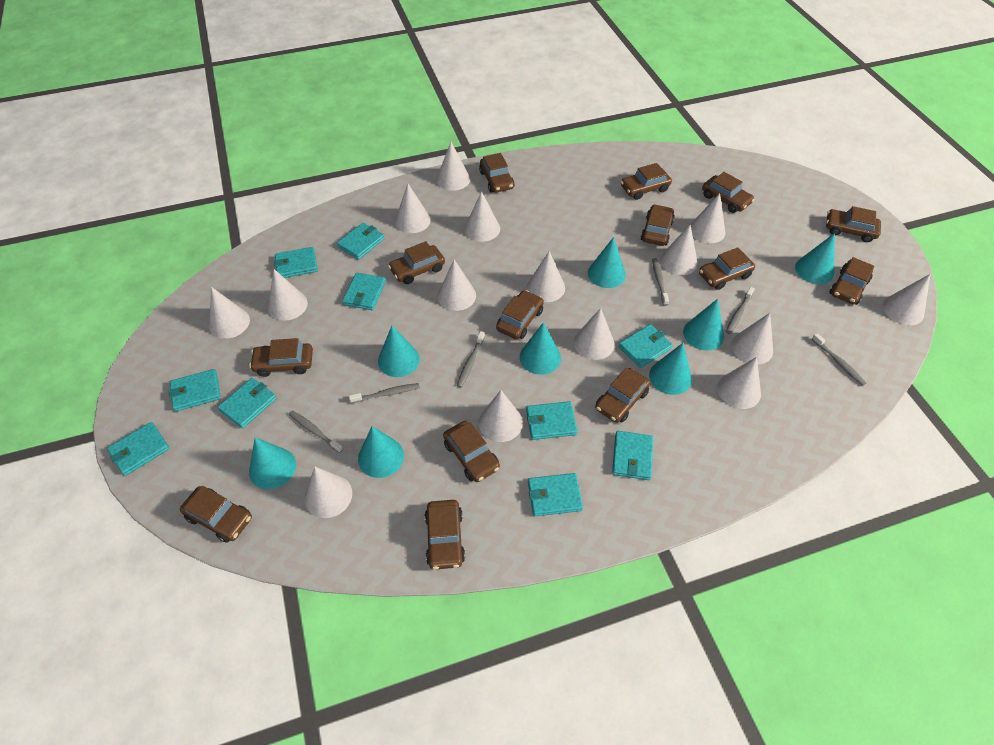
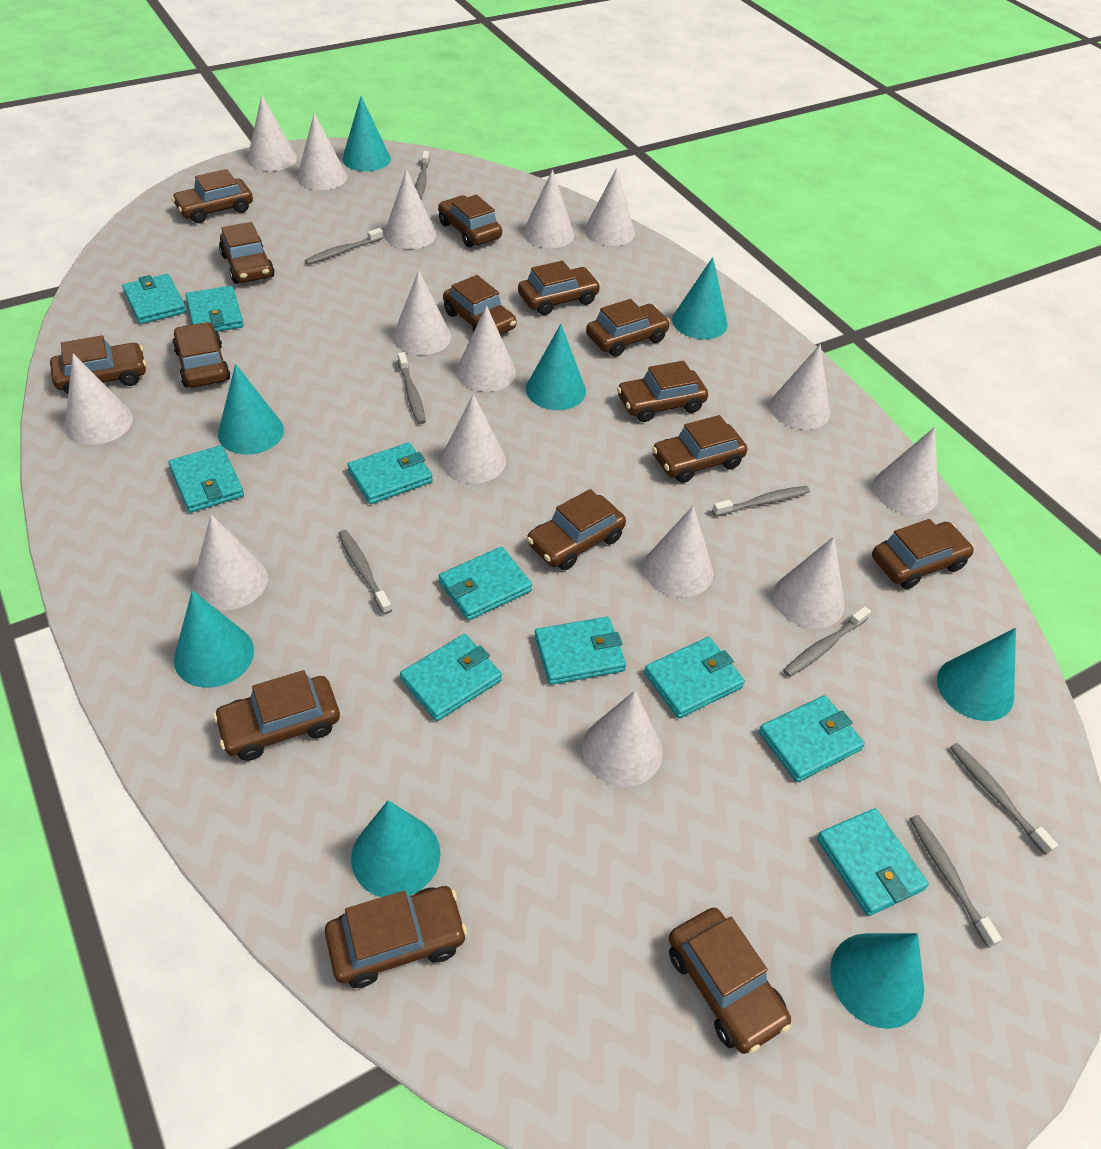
brown car: 14 -> 15
grey toothbrush: 6 -> 8

